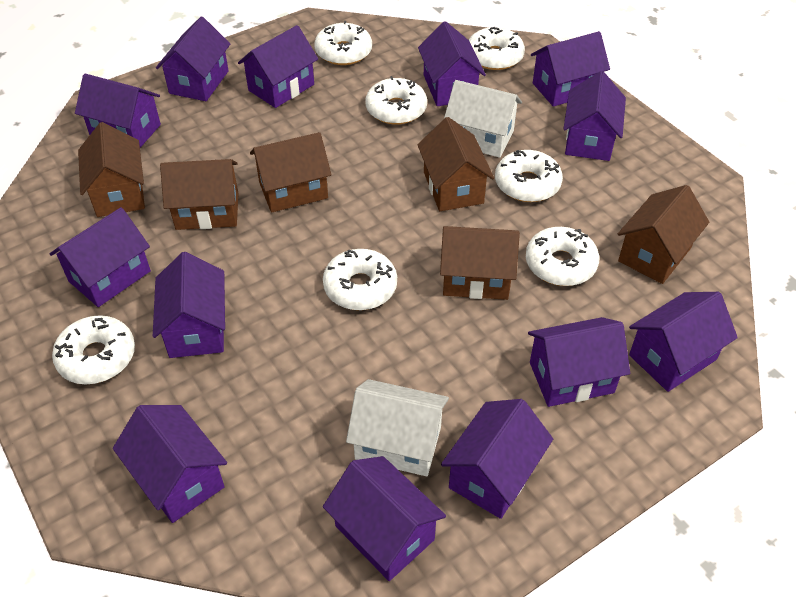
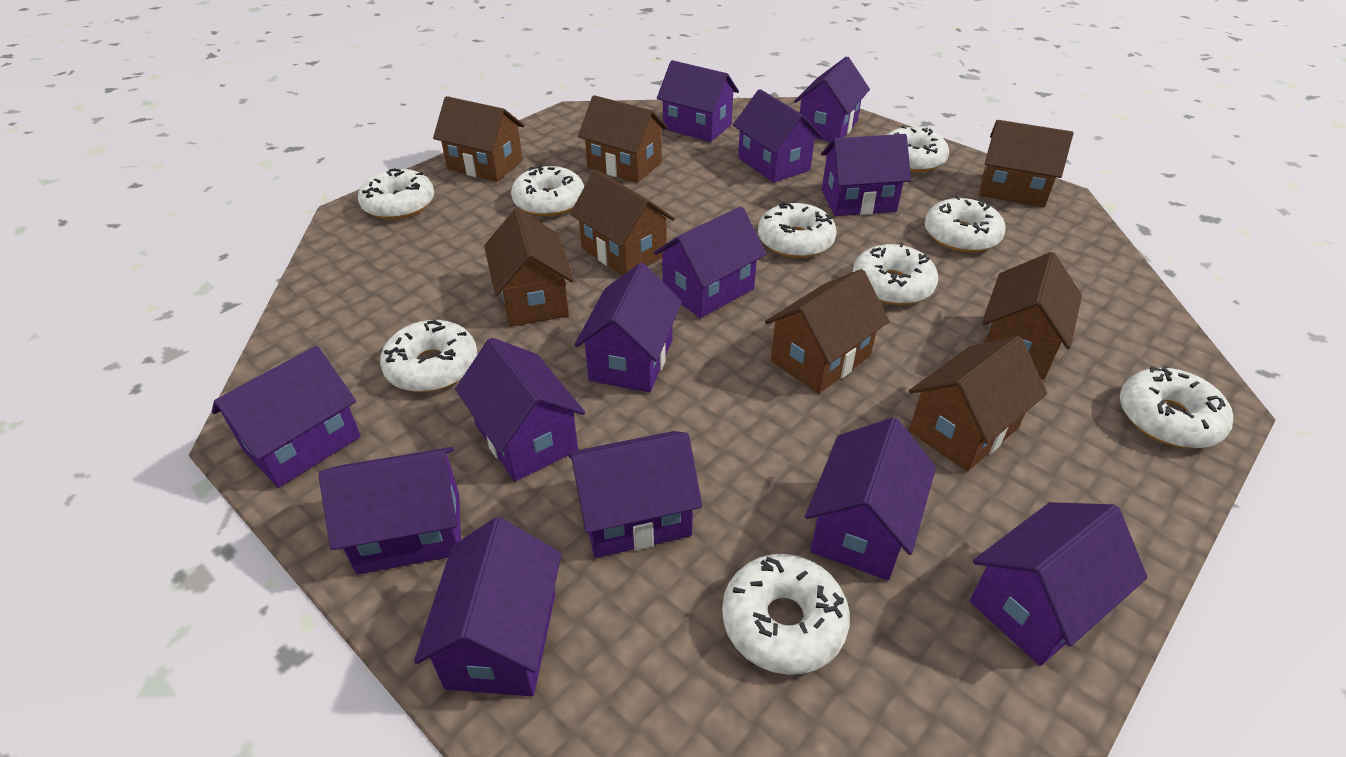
brown house: 6 -> 8
white donut: 7 -> 9
white house: 2 -> 0

